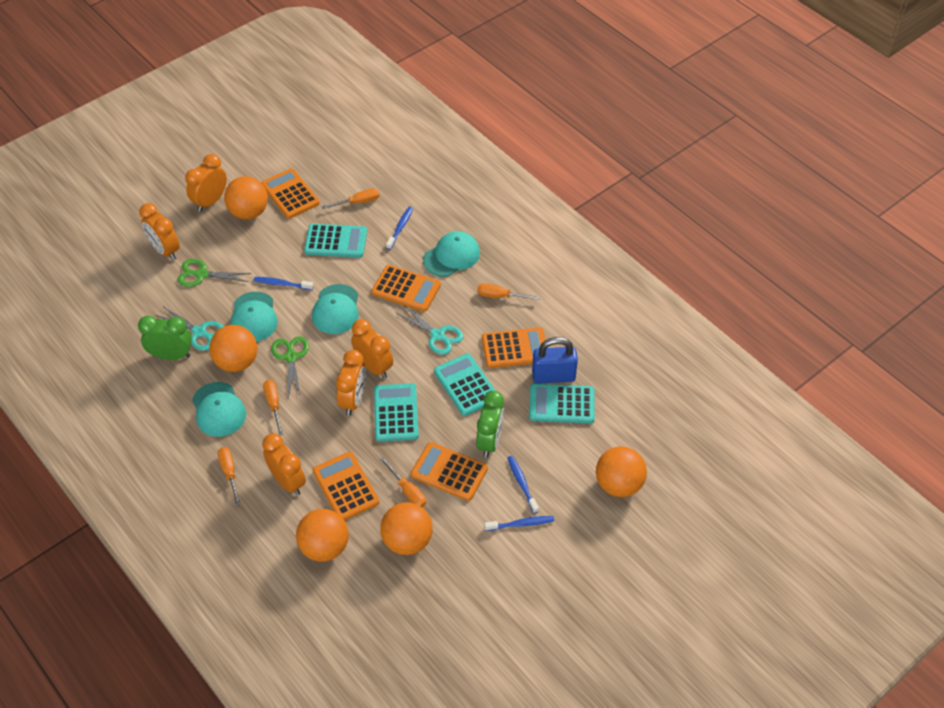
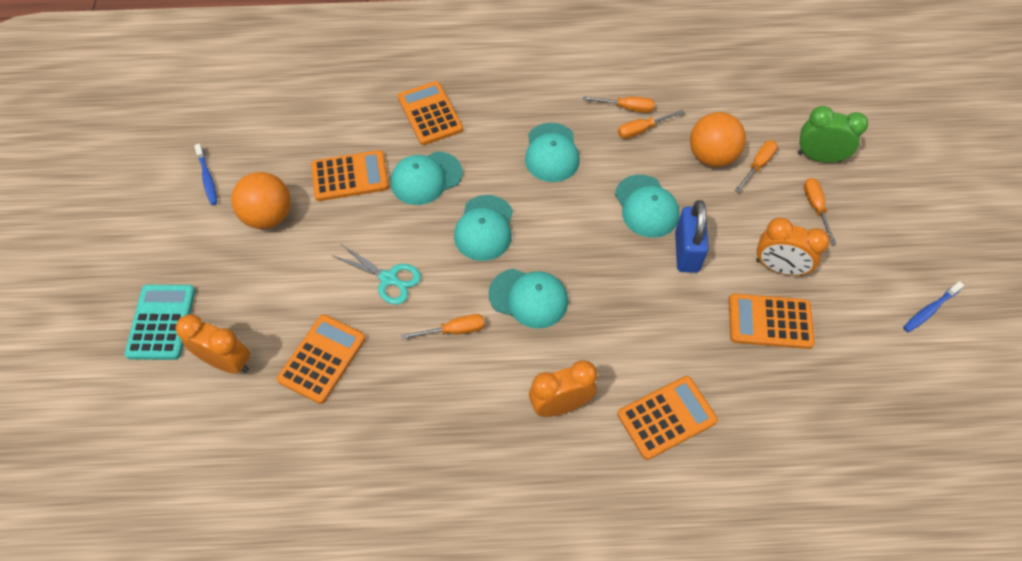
blue toothbrush: 4 -> 2
green clock: 2 -> 1
green scissors: 2 -> 0
orange ball: 5 -> 2
orange clock: 5 -> 3
turquoise calculator: 4 -> 1
turquoise cap: 4 -> 5
turquoise scissors: 2 -> 1

